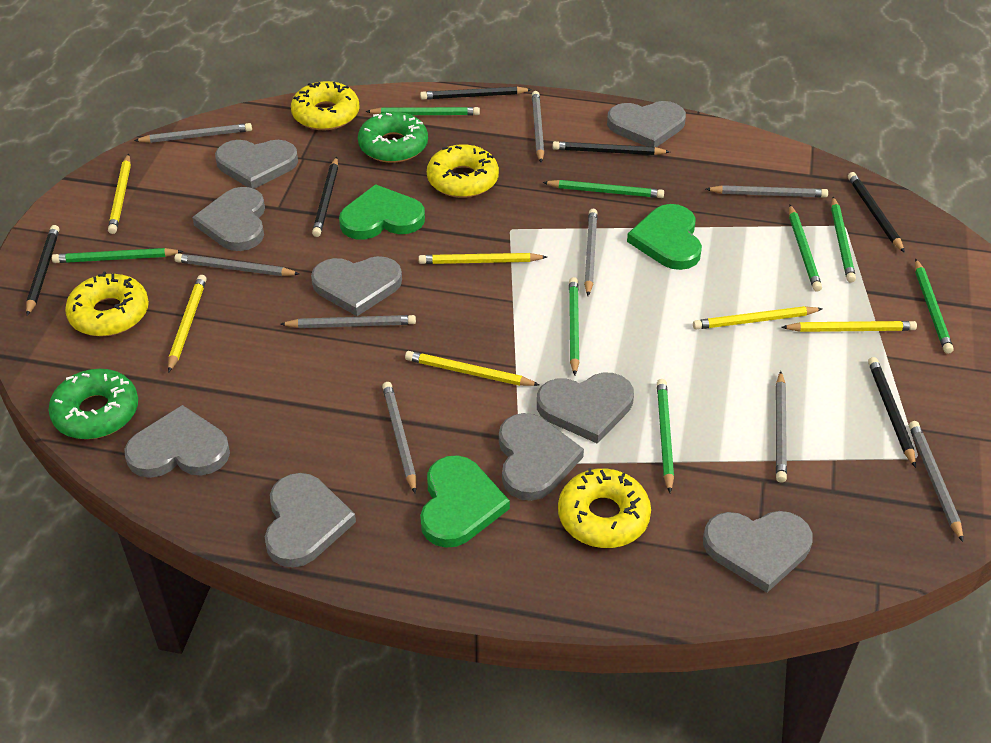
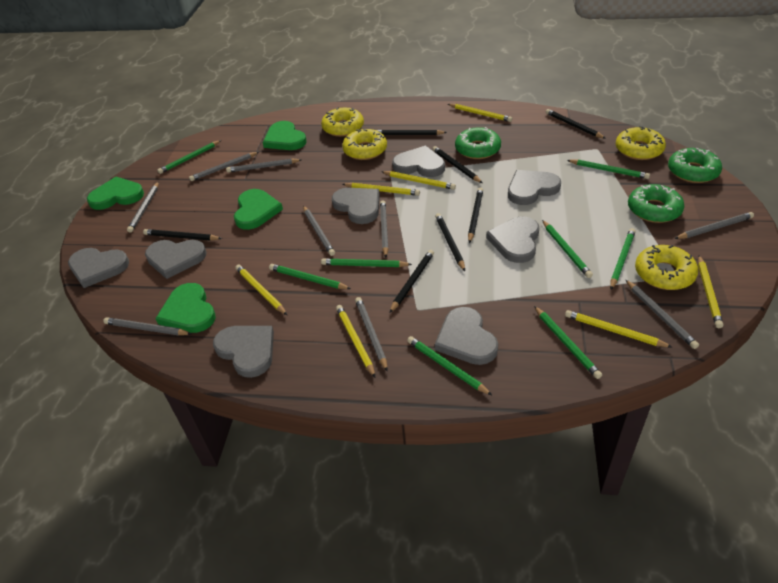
black pencil: 6 -> 7
green donut: 2 -> 3
green heart: 3 -> 4
grey heart: 9 -> 8
yellow pencil: 6 -> 7

